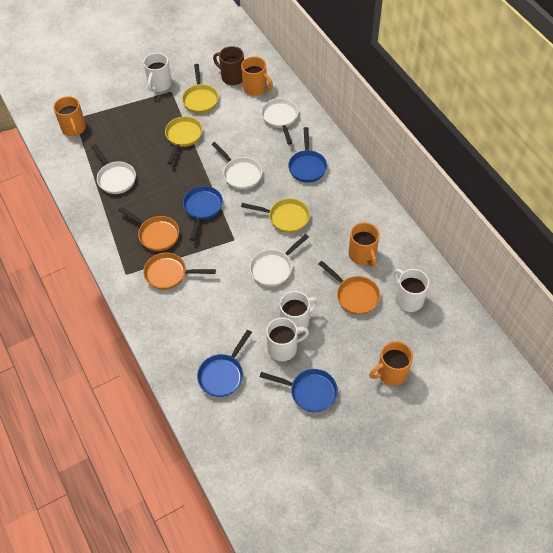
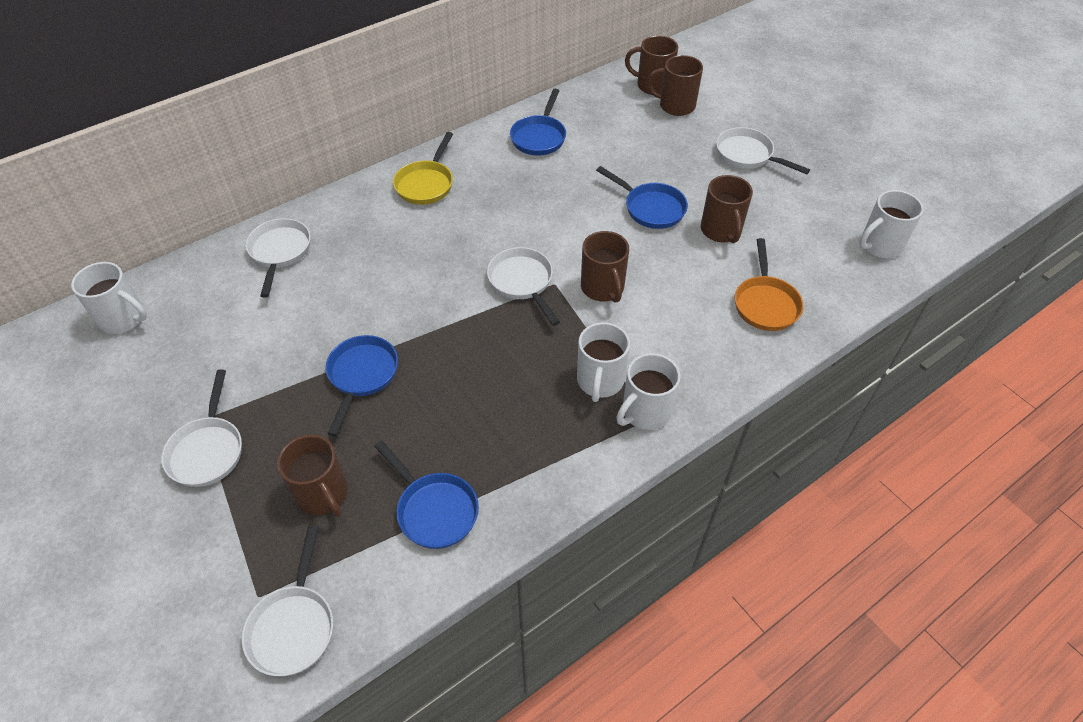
brown mug: 1 -> 5
orange mug: 4 -> 0
orange pan: 3 -> 1
white pan: 4 -> 5
yellow pan: 3 -> 1

